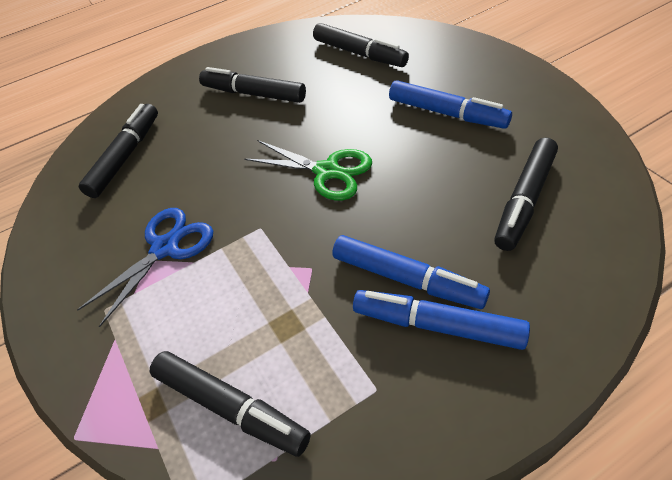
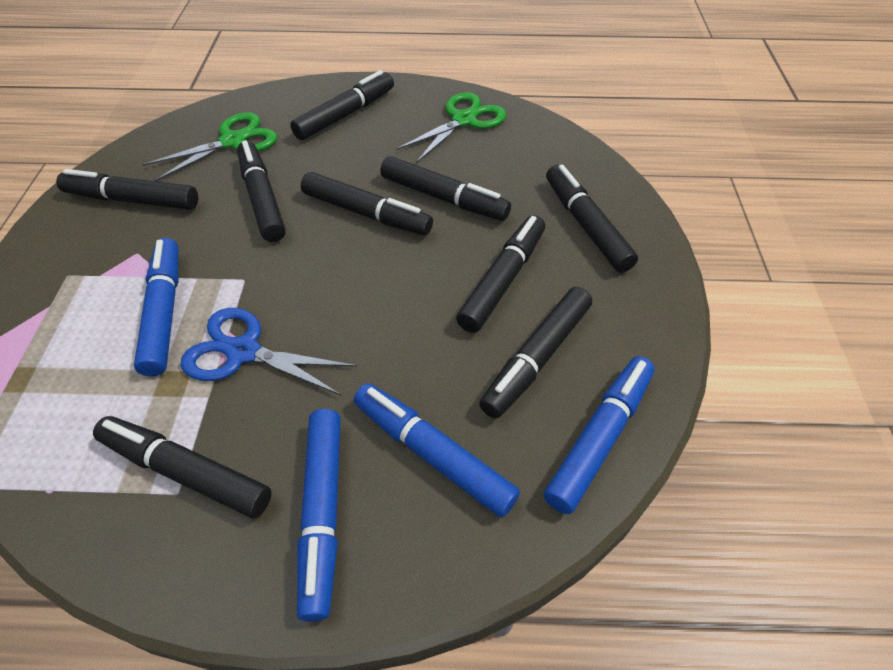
black marker: 5 -> 9
blue marker: 3 -> 4
green scissors: 1 -> 2

